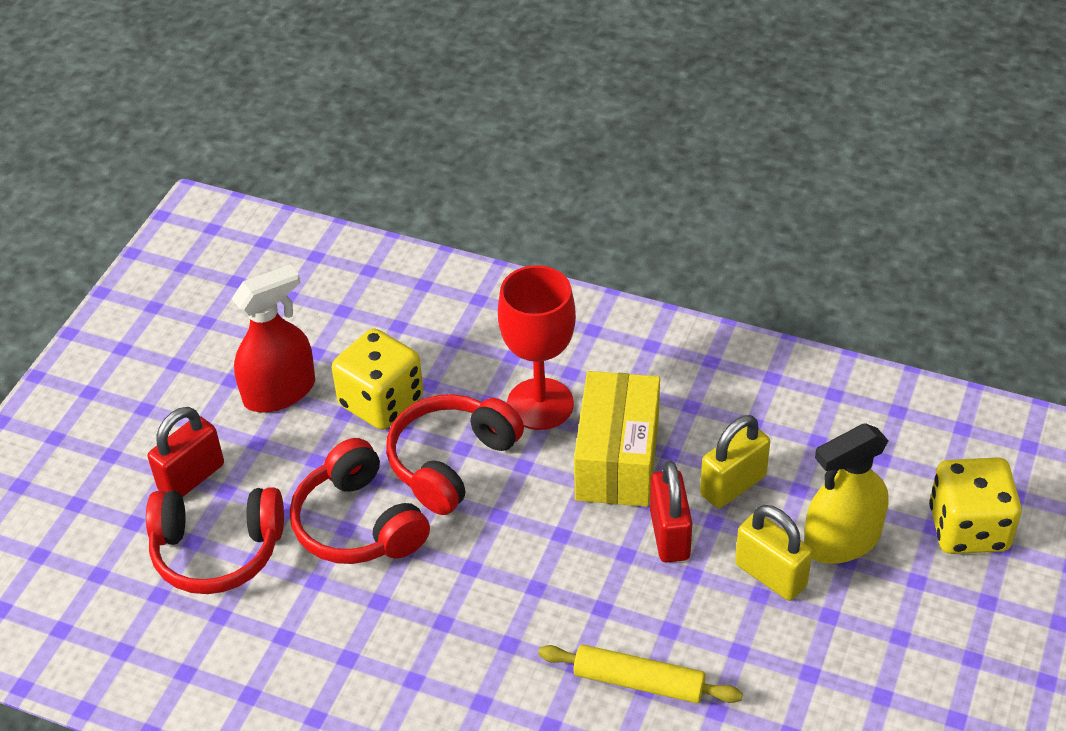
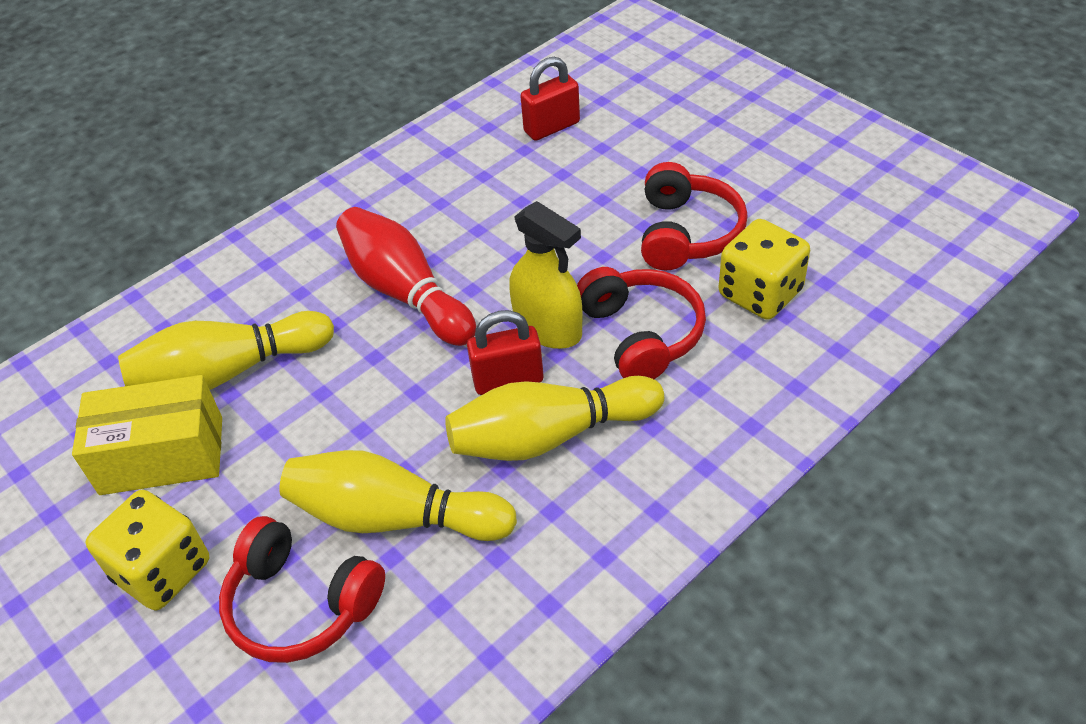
red bowling pin: 0 -> 1
red goblet: 1 -> 0
red spray bottle: 1 -> 0
yellow bowling pin: 0 -> 3
yellow padlock: 2 -> 0
yellow rolling pin: 1 -> 0

